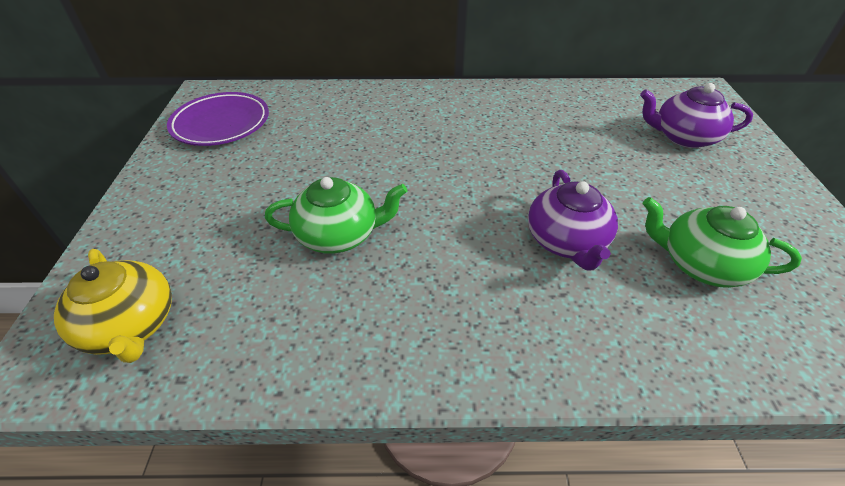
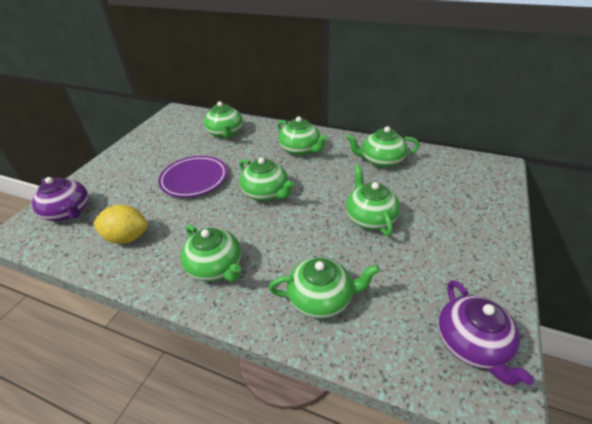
green teapot: 2 -> 7
yellow lemon: 0 -> 1
yellow teapot: 1 -> 0

